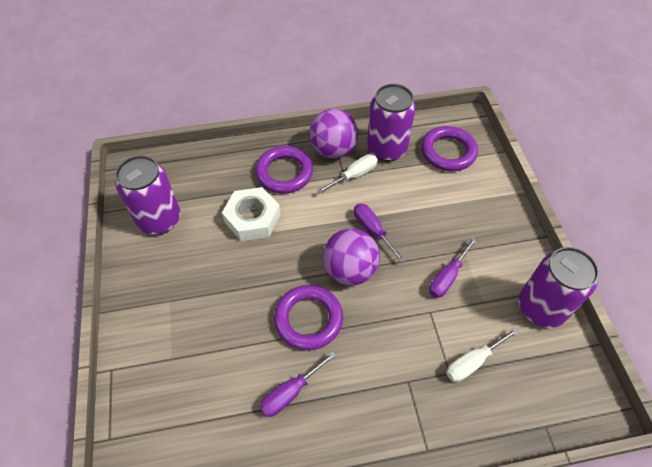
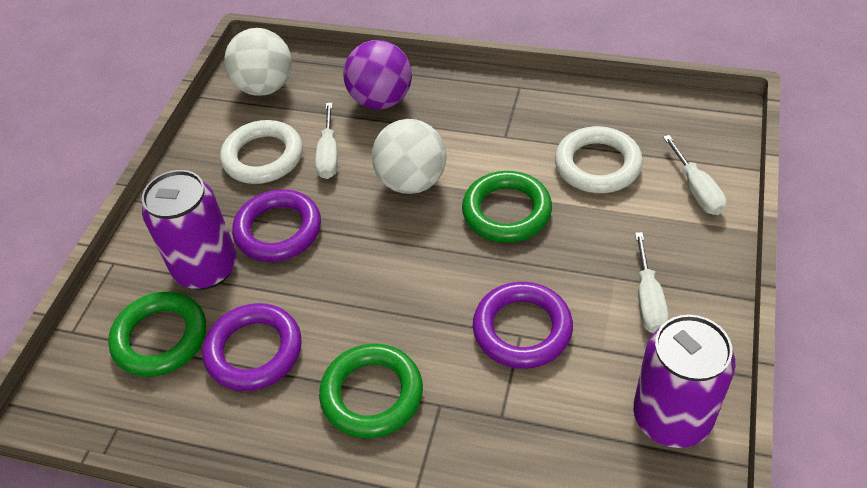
green ring: 0 -> 3
purple ball: 2 -> 1
purple can: 3 -> 2
purple screwdriver: 3 -> 0
white ball: 0 -> 2
white nut: 1 -> 0
white ring: 0 -> 2
white screwdriver: 2 -> 3

